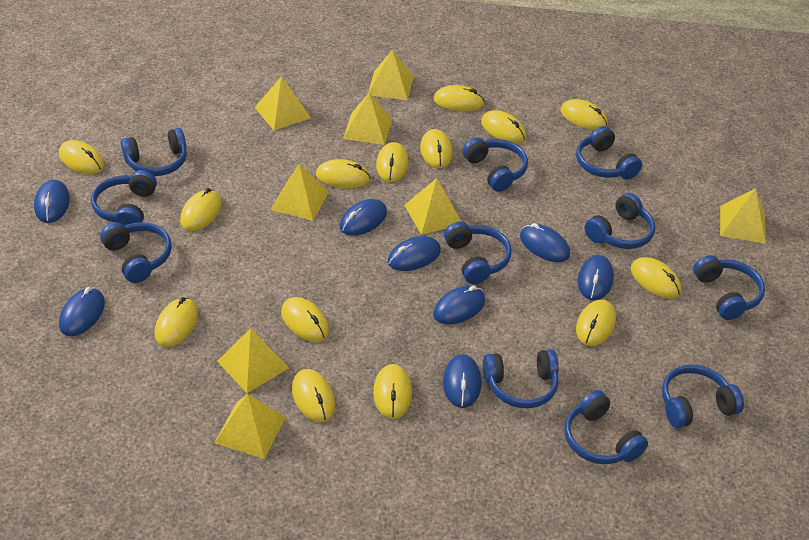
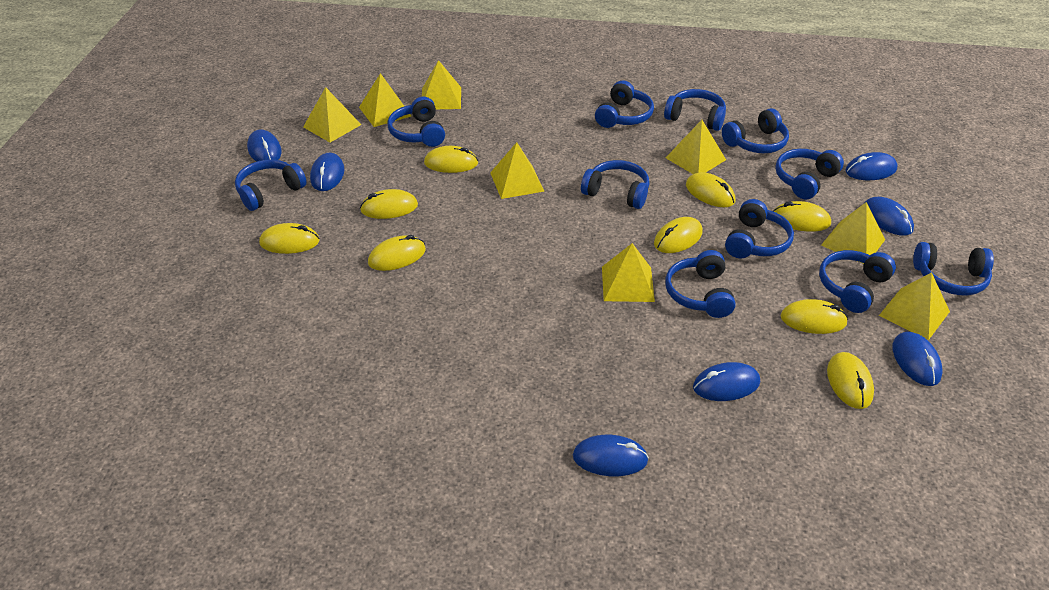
blue mouse: 8 -> 7
yellow mouse: 14 -> 9

